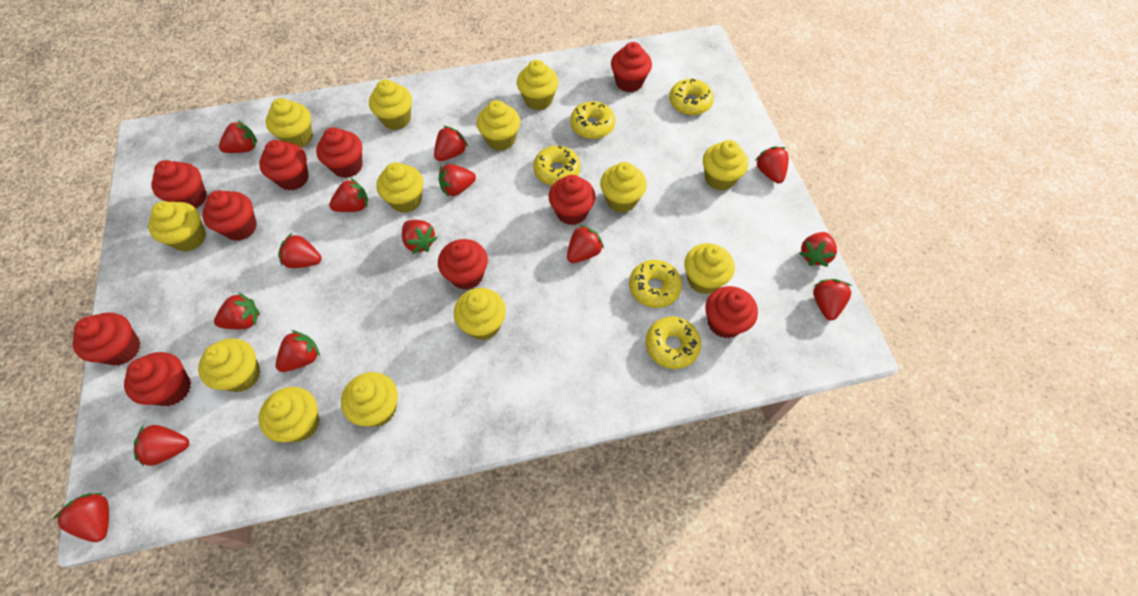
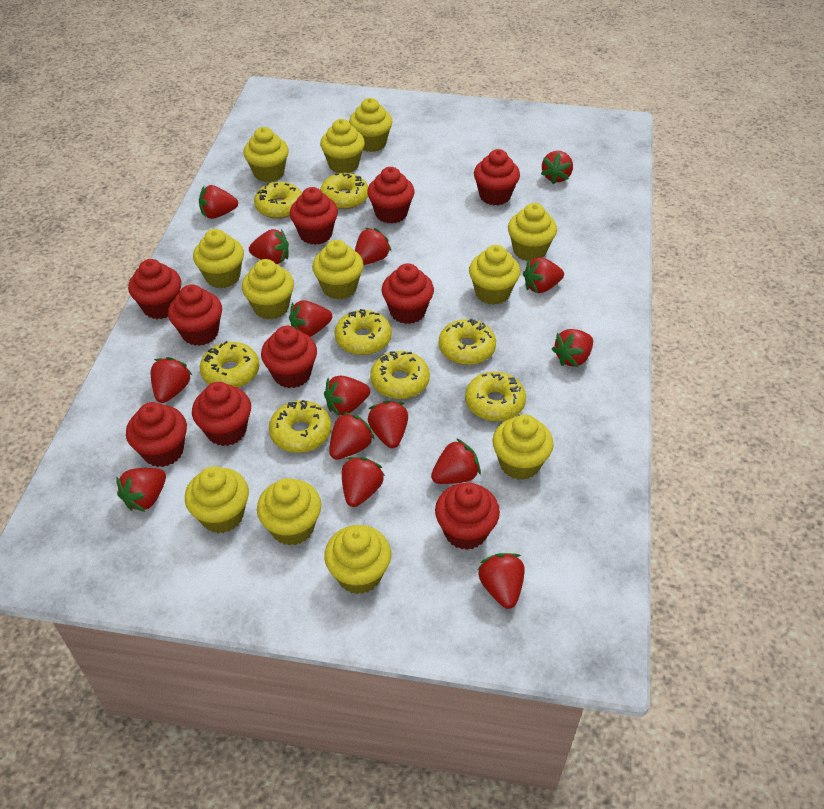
red strawberry: 14 -> 15
yellow cupcake: 13 -> 12
yellow donut: 5 -> 8

